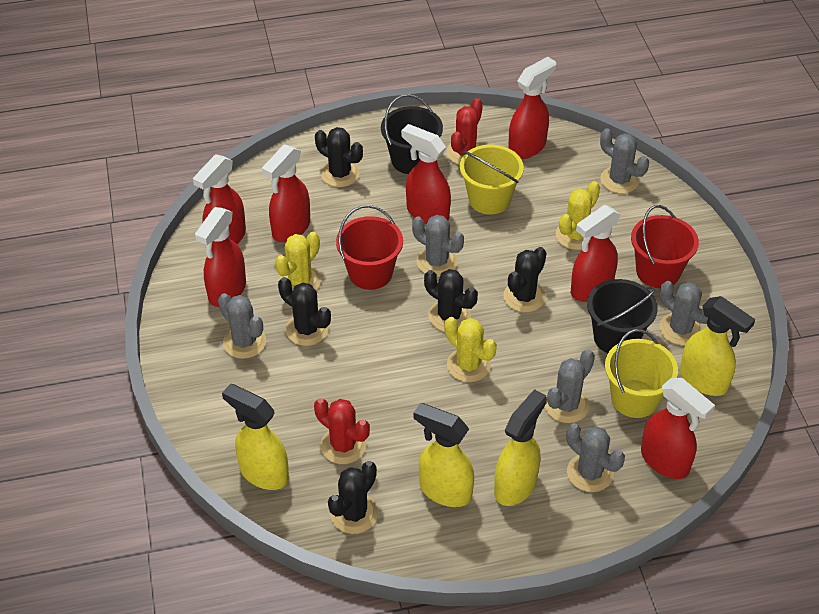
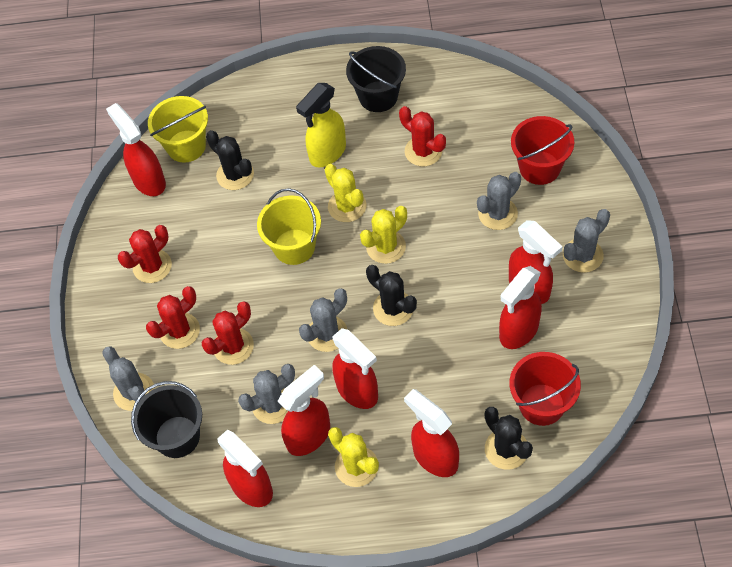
black cactus: 5 -> 3
grey cactus: 6 -> 5
red cactus: 2 -> 4
yellow spray bottle: 4 -> 1

